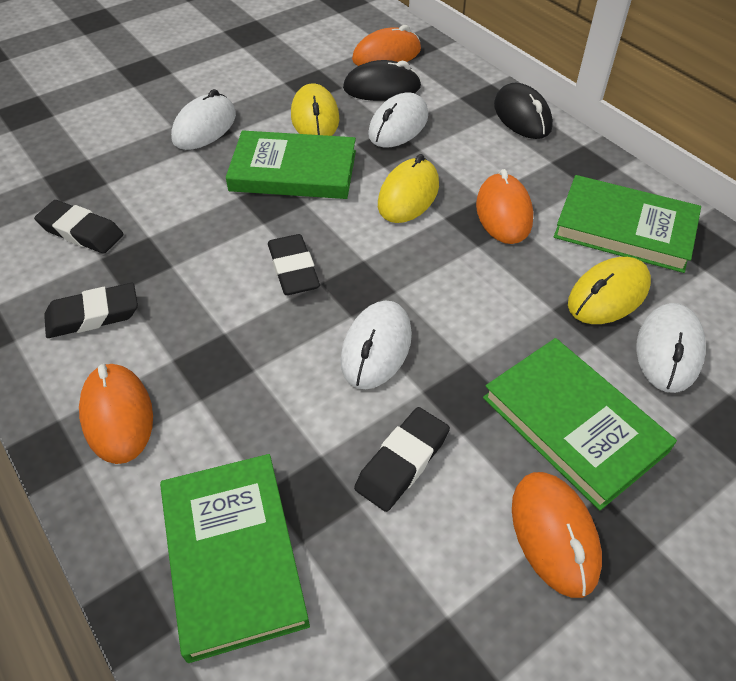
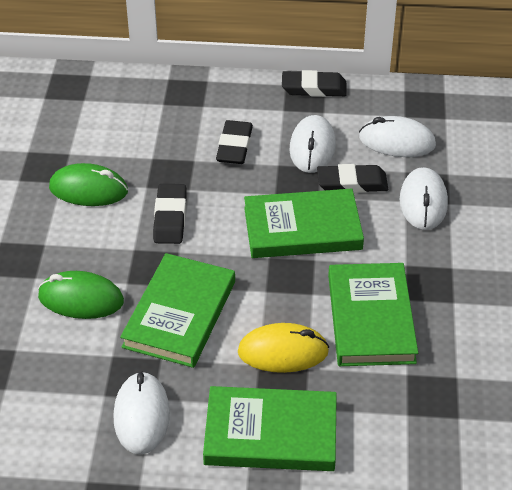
black mouse: 2 -> 0
green mouse: 0 -> 2
orange mouse: 4 -> 0
yellow mouse: 3 -> 1

